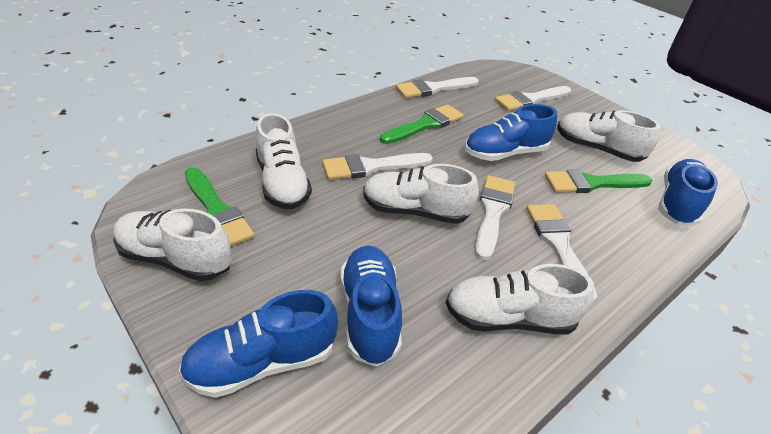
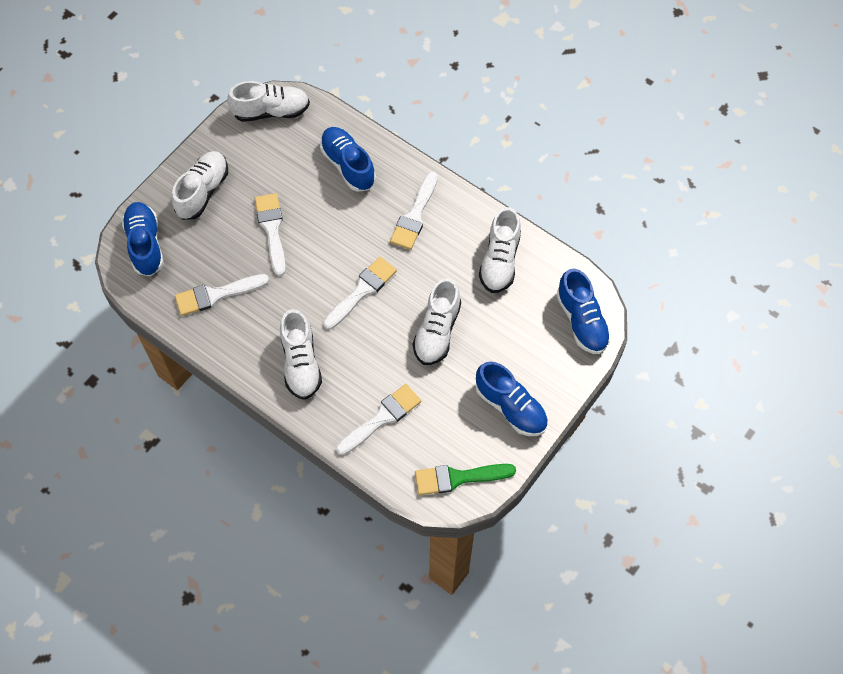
green brush: 3 -> 1

